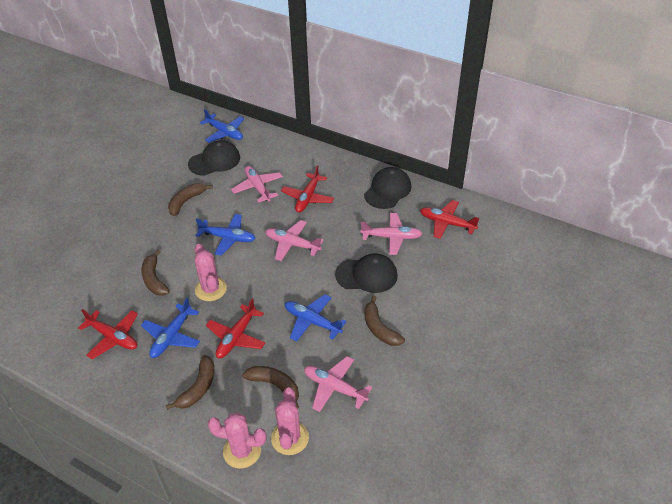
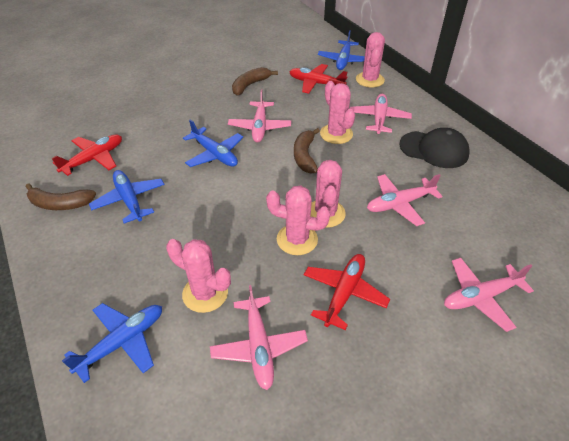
black cap: 3 -> 1
brown banana: 5 -> 3
pink cactus: 3 -> 5
pink plane: 4 -> 5
red plane: 4 -> 3

